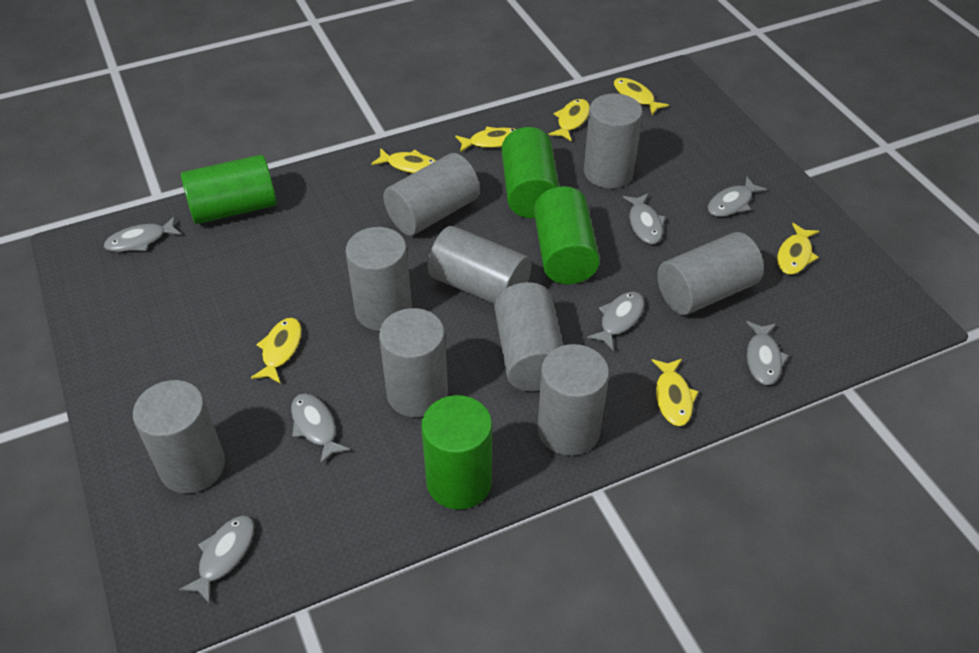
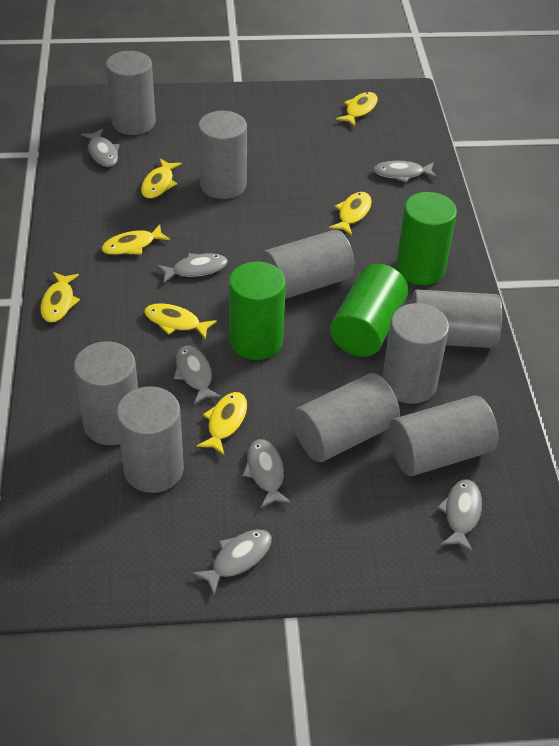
green cylinder: 4 -> 3

